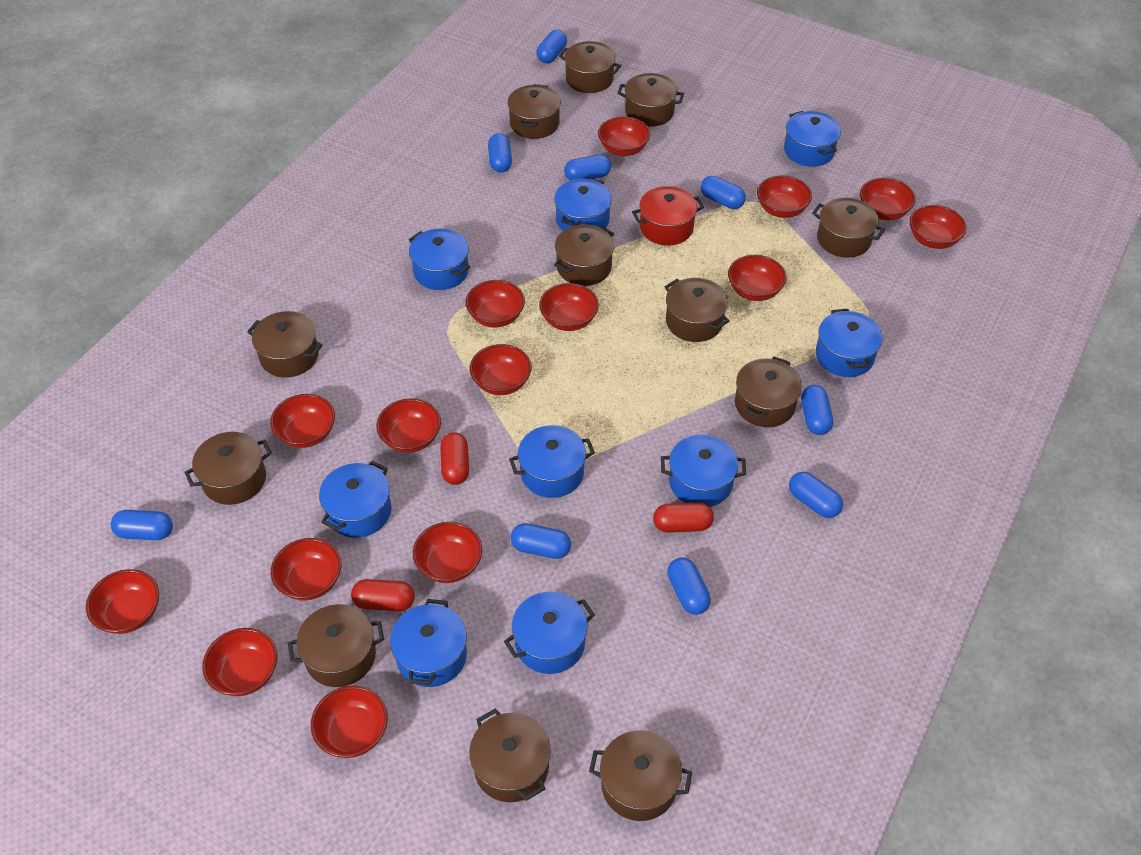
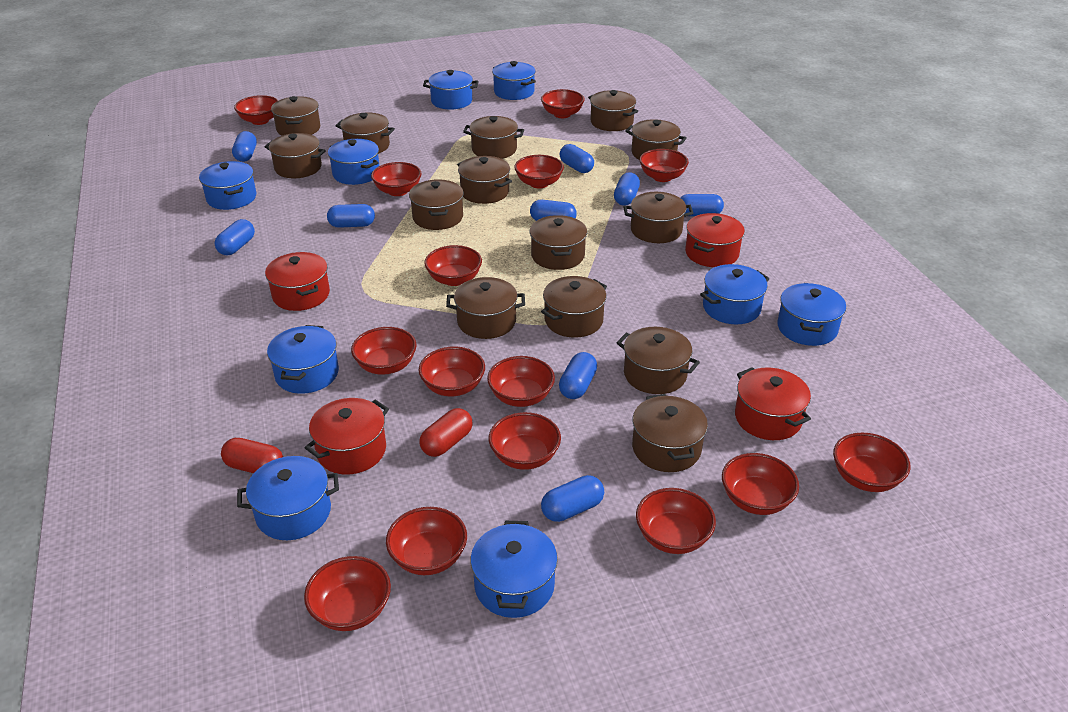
brown pot: 12 -> 14
red capsule: 3 -> 2
red pot: 1 -> 4

